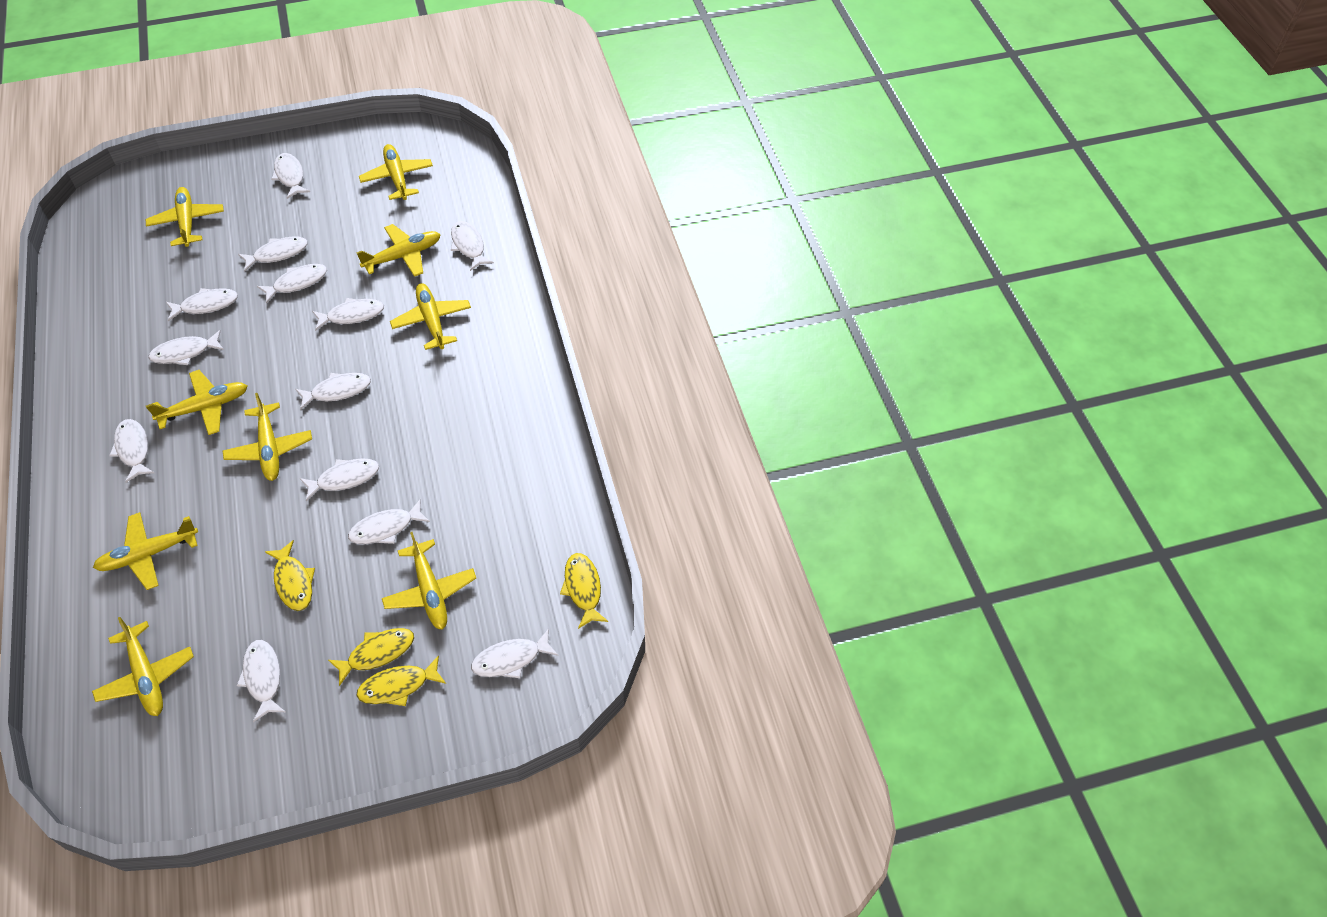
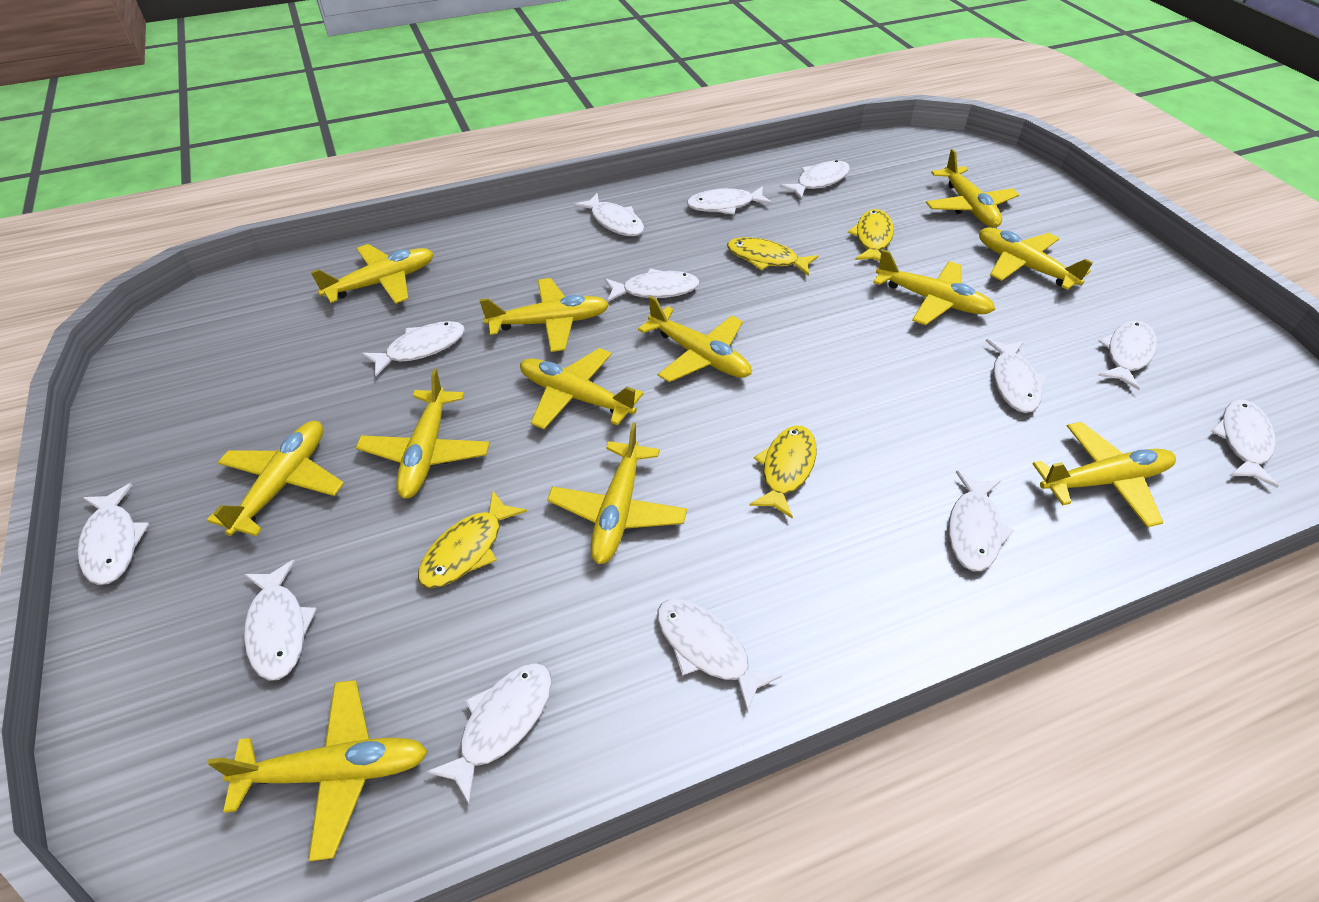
yellow plane: 9 -> 12

